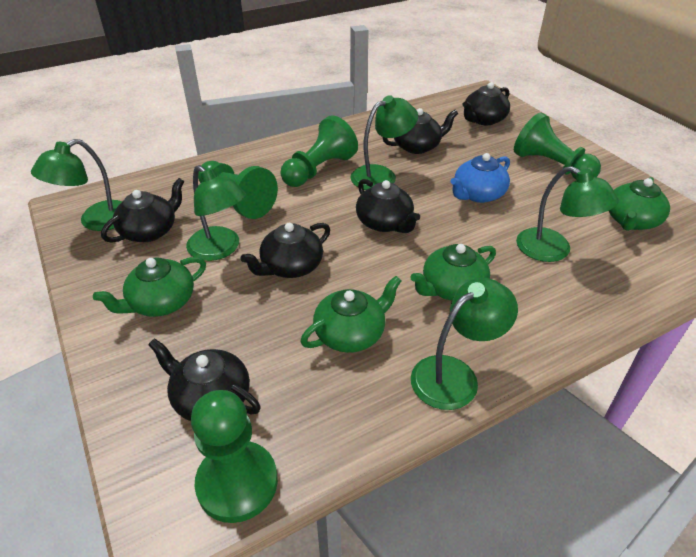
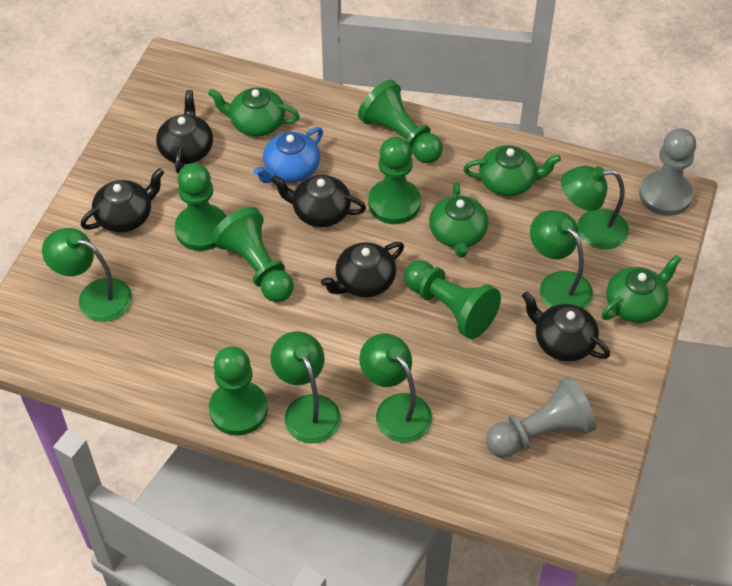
black teapot: 6 -> 5
green pawn: 4 -> 6
grey pawn: 0 -> 2

